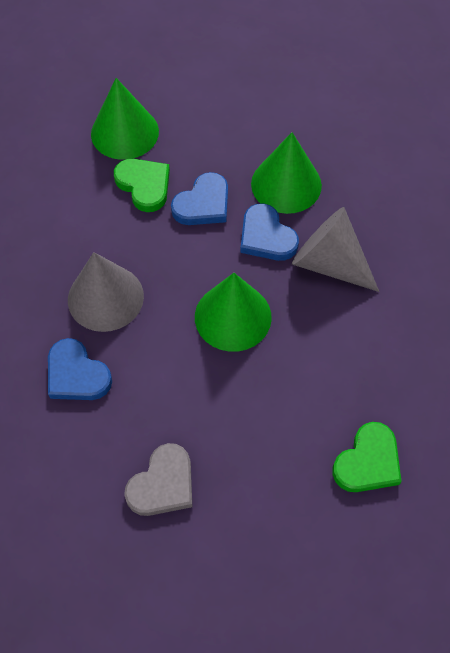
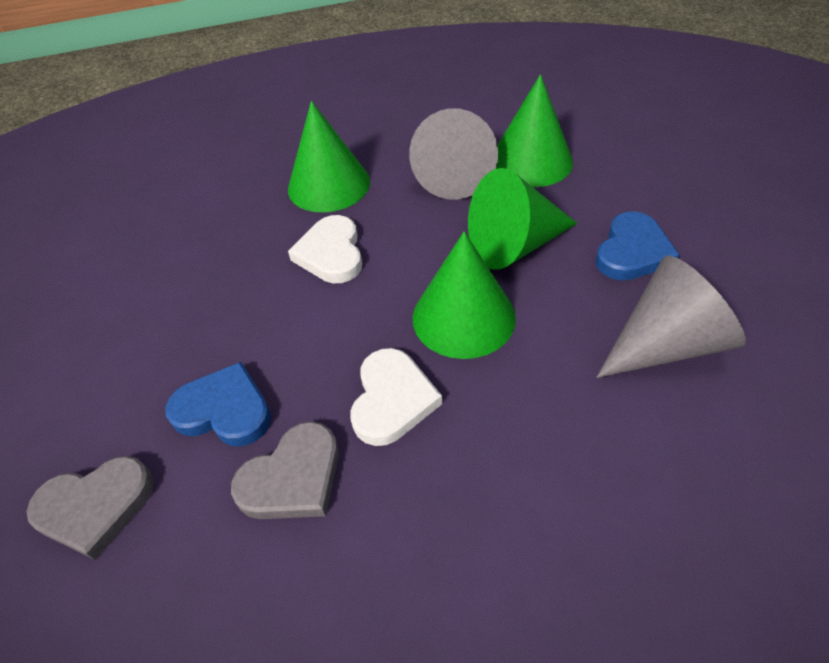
blue heart: 3 -> 2
green cone: 3 -> 4
green heart: 2 -> 0
grey heart: 1 -> 2
white heart: 0 -> 2

